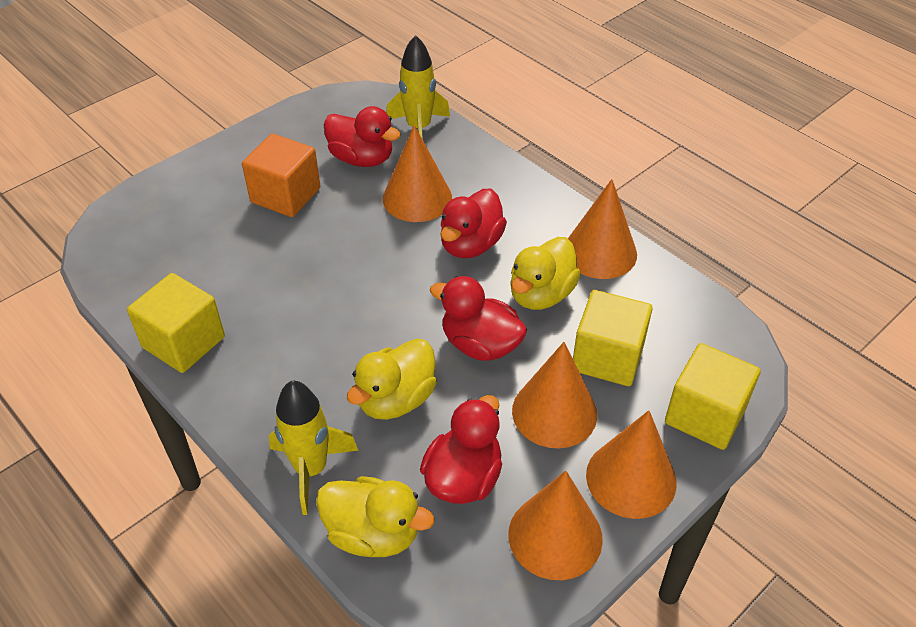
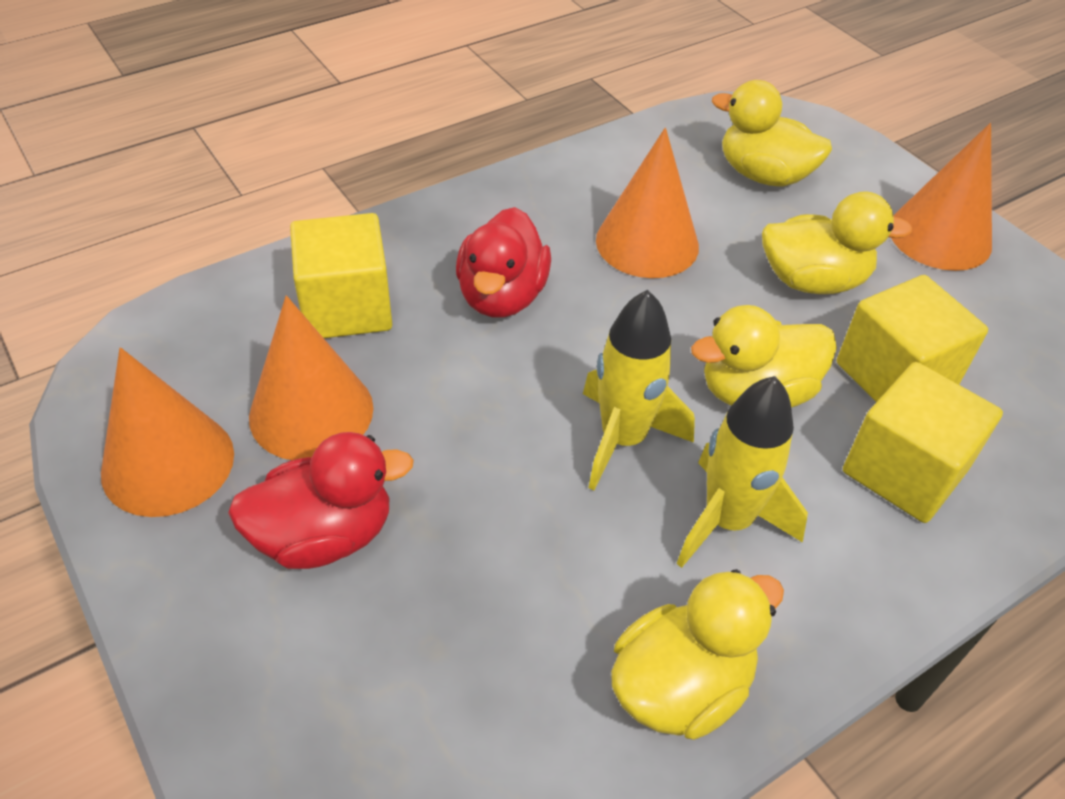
orange cone: 5 -> 4
orange cube: 1 -> 0
red duck: 4 -> 2
yellow duck: 3 -> 4

